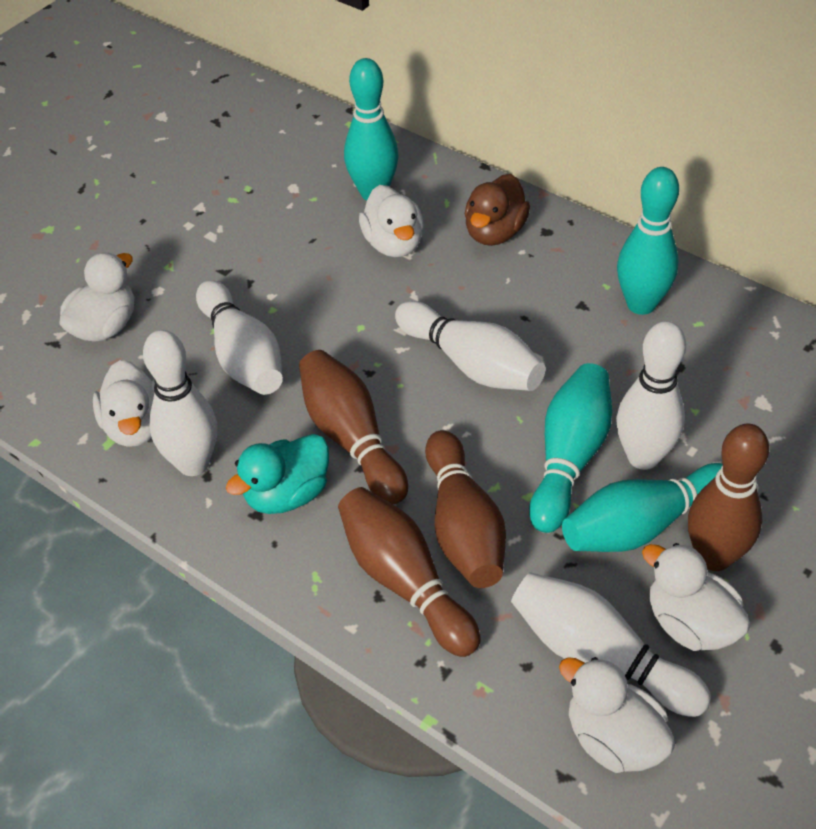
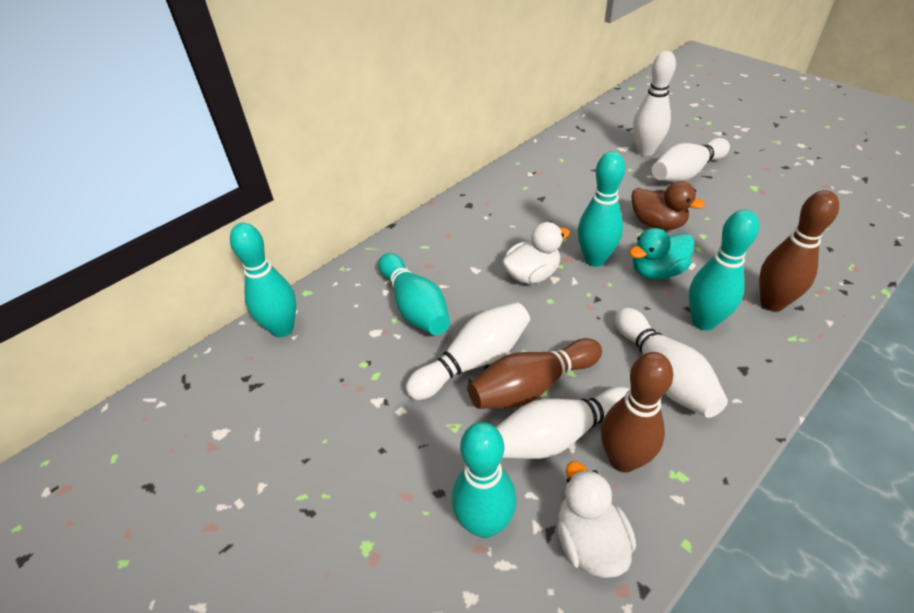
brown bowling pin: 4 -> 3
turquoise bowling pin: 4 -> 5
white duck: 5 -> 2

